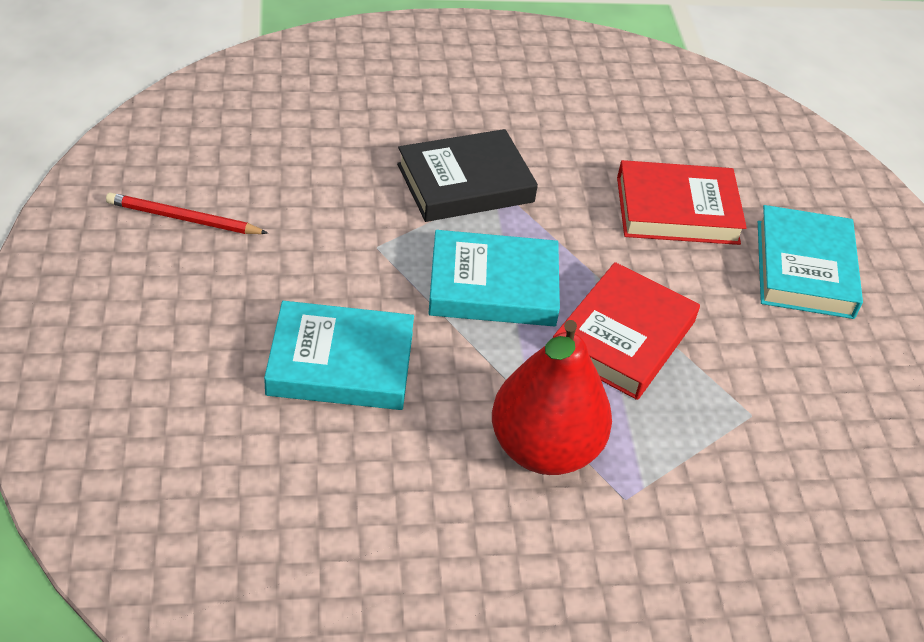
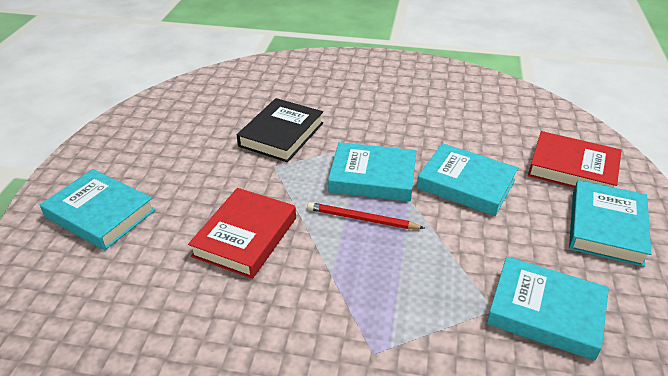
red pear: 1 -> 0
turquoise book: 3 -> 5

